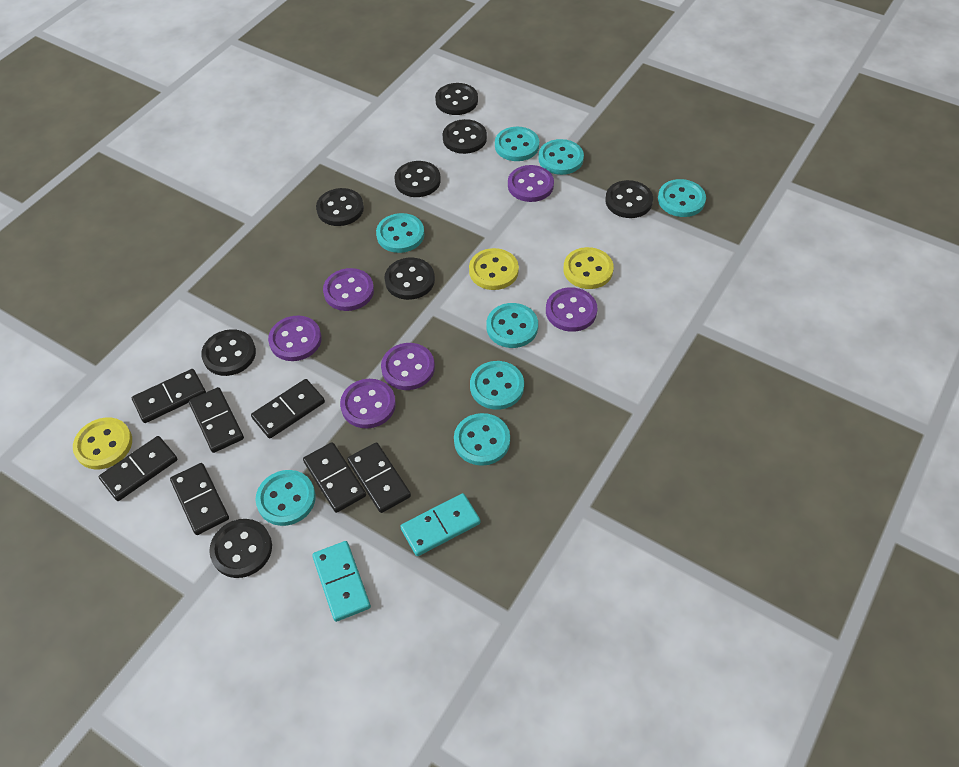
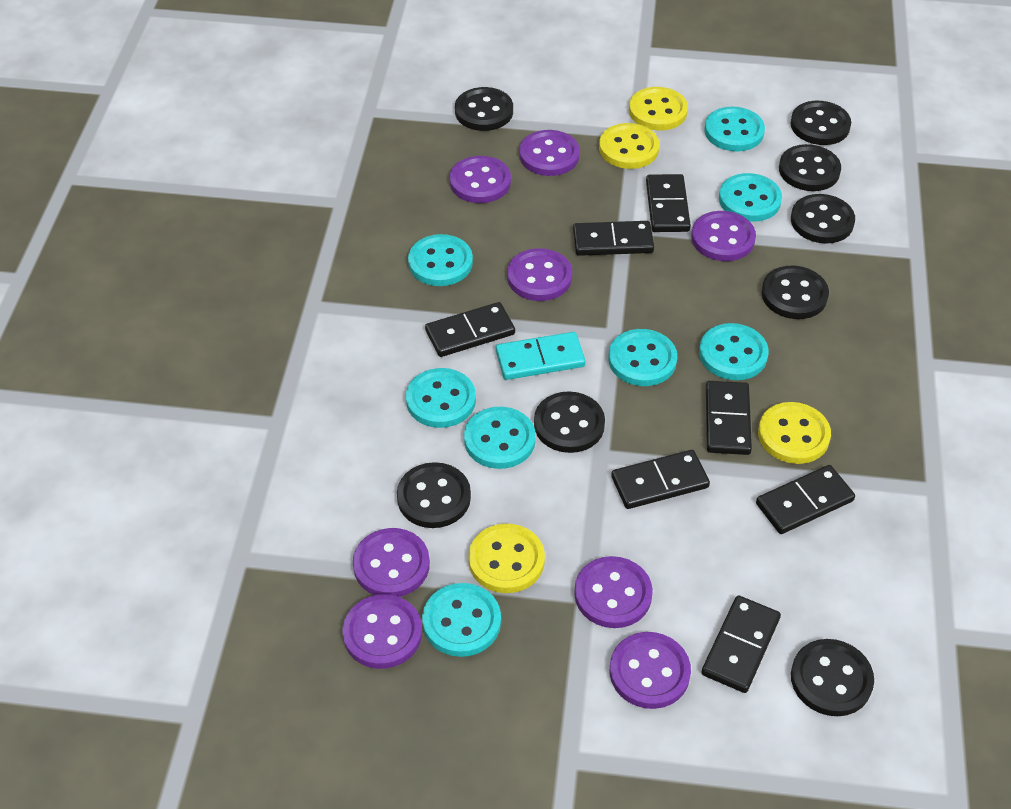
purple button: 6 -> 8
turquoise domino: 2 -> 1
yellow button: 3 -> 4

